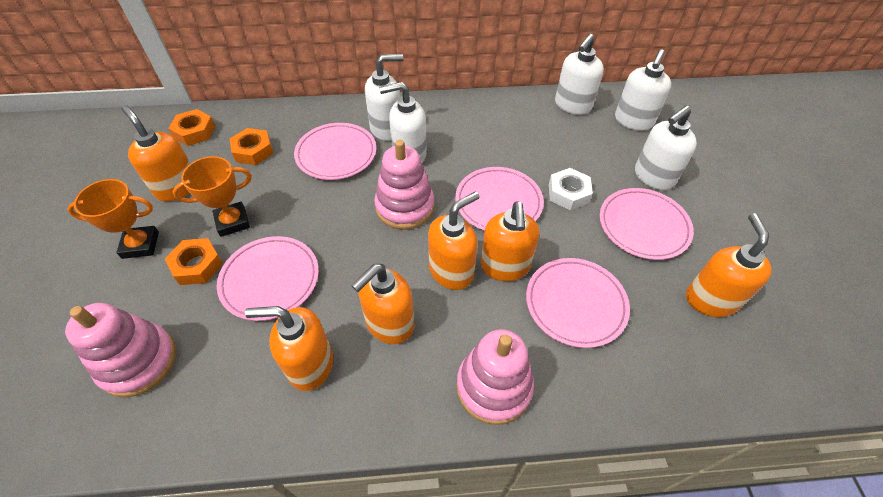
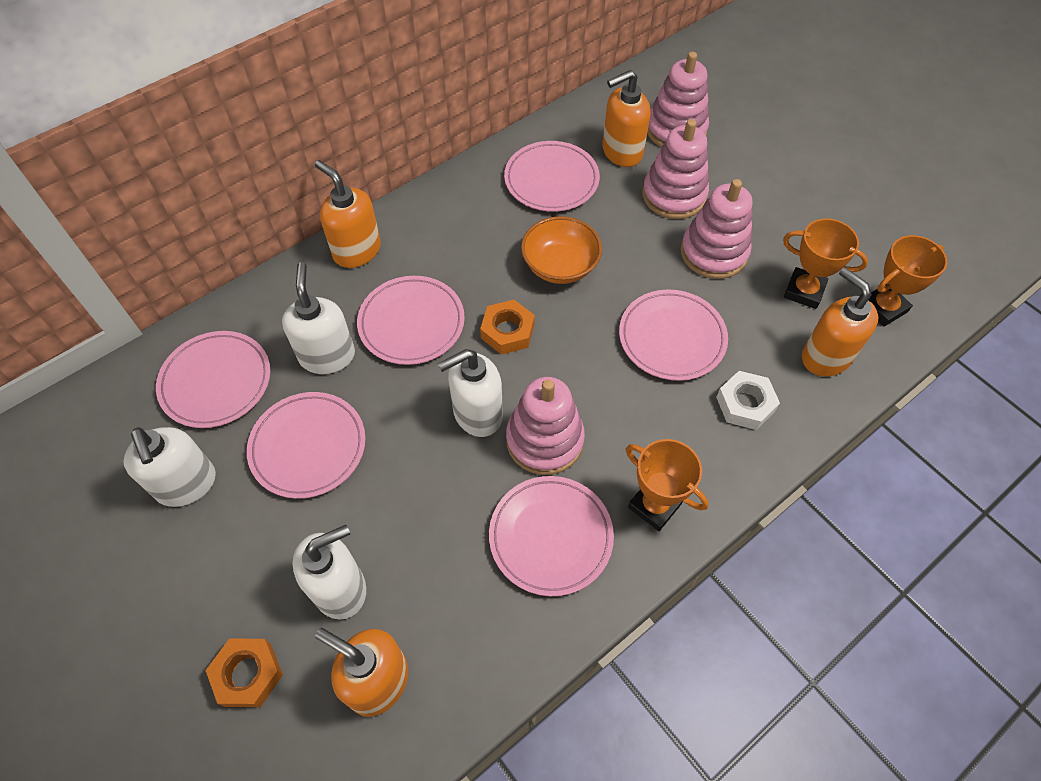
orange bowl: 0 -> 1
orange nut: 3 -> 2
orange soap dispenser: 6 -> 4
orange trophy: 2 -> 3
pink plate: 5 -> 6
pink stacking toy: 3 -> 4
white soap dispenser: 5 -> 4

